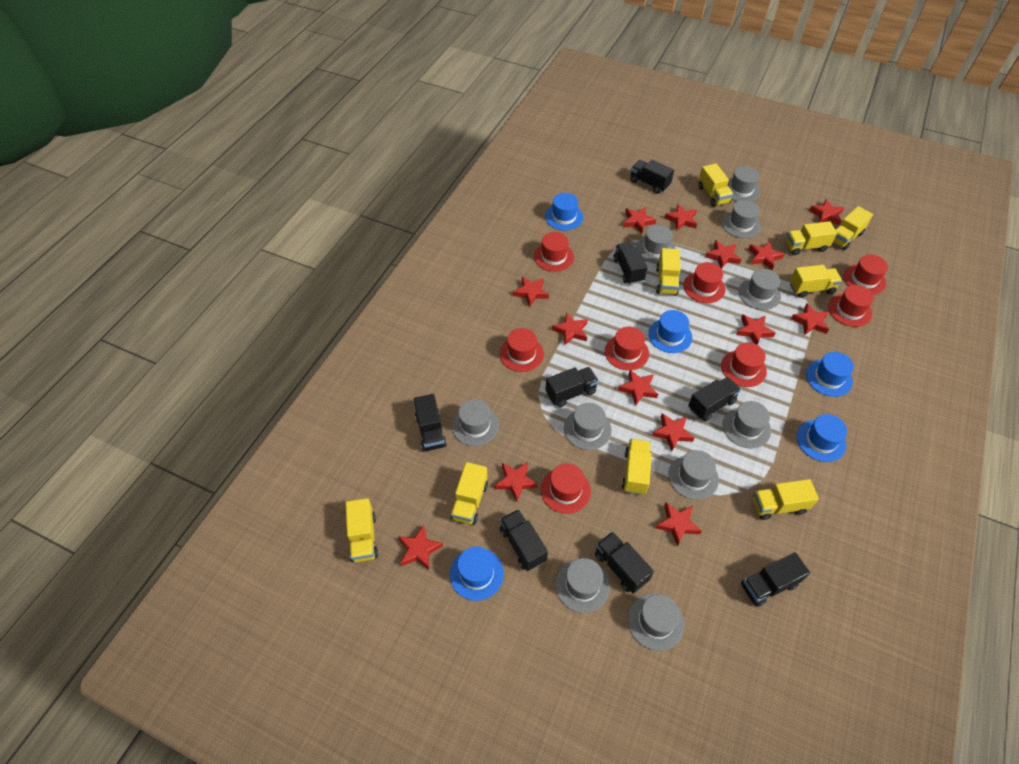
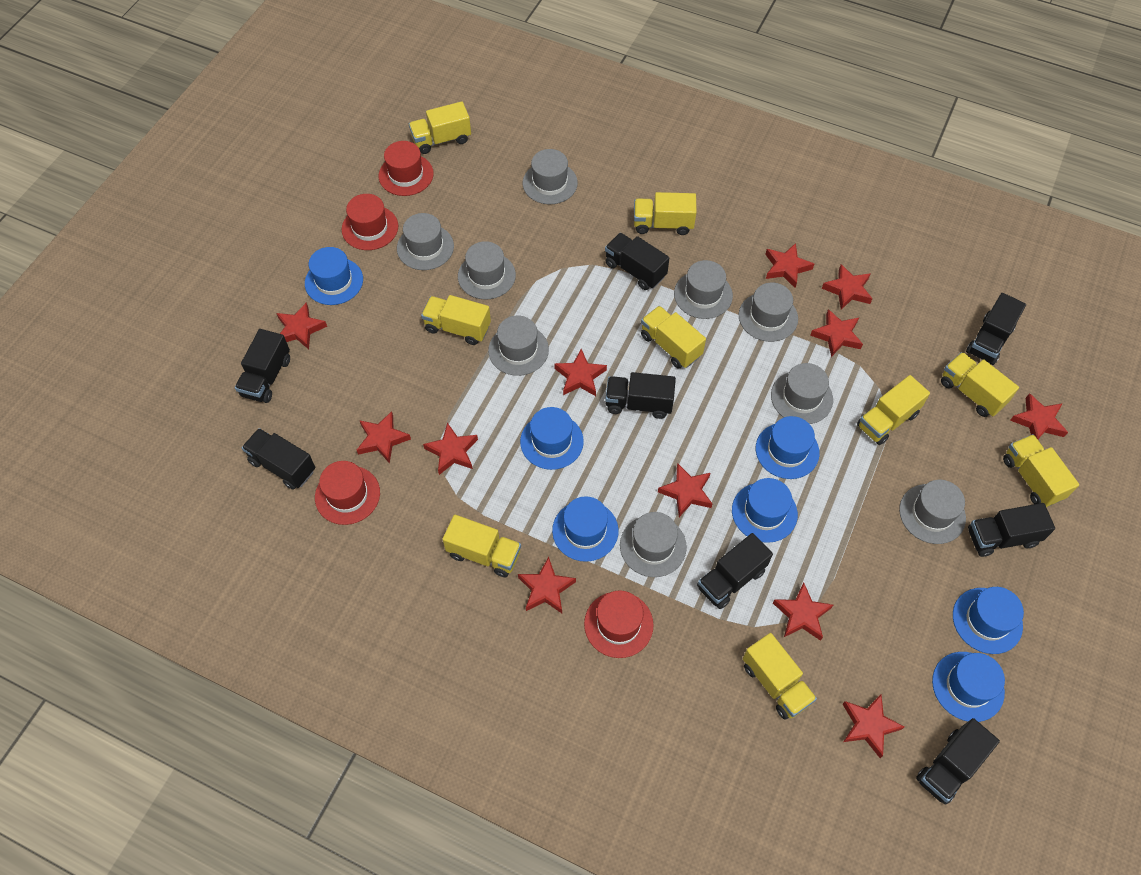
blue hat: 5 -> 7
grey hat: 10 -> 9
red hat: 8 -> 4
red star: 14 -> 12

